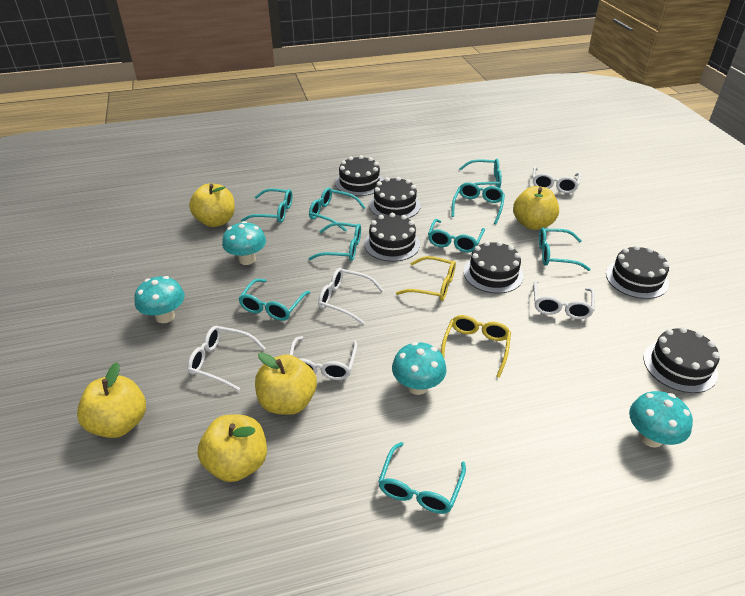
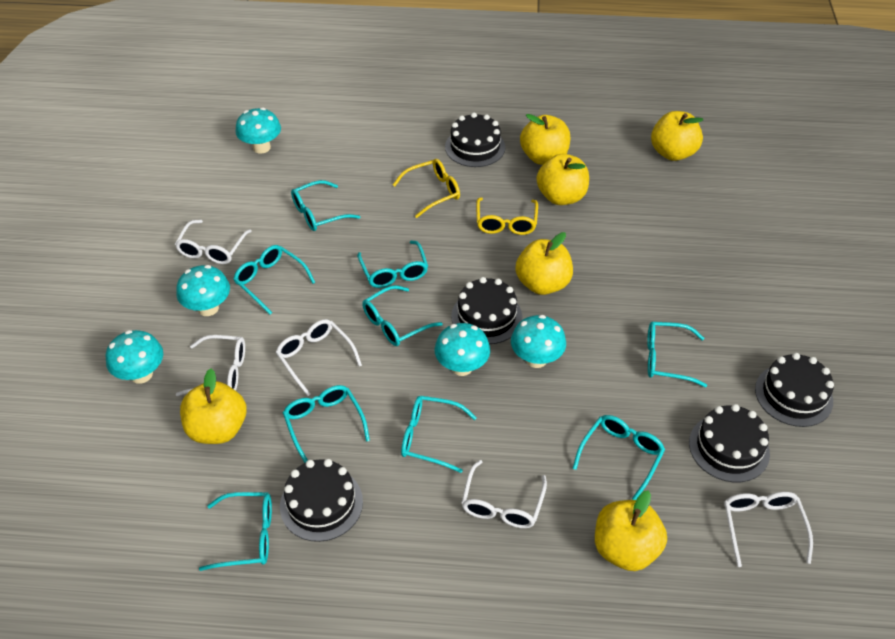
black cake: 6 -> 5
turquoise mushroom: 4 -> 5
yellow apple: 5 -> 6

